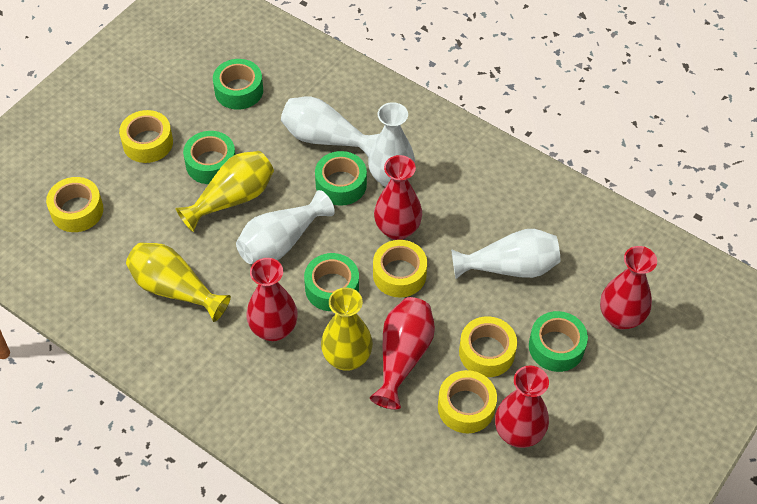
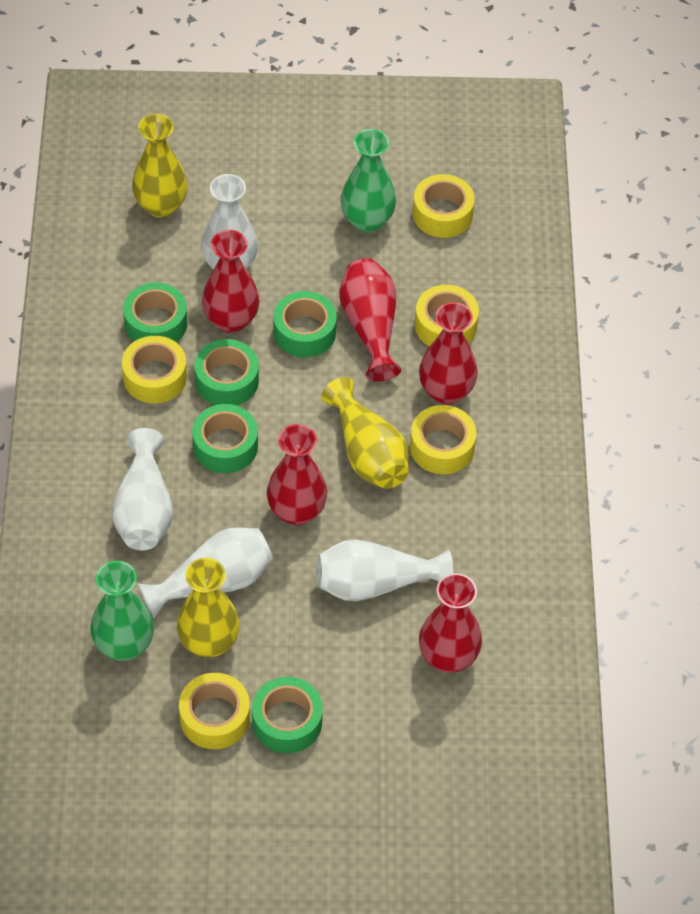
green vase: 0 -> 2

